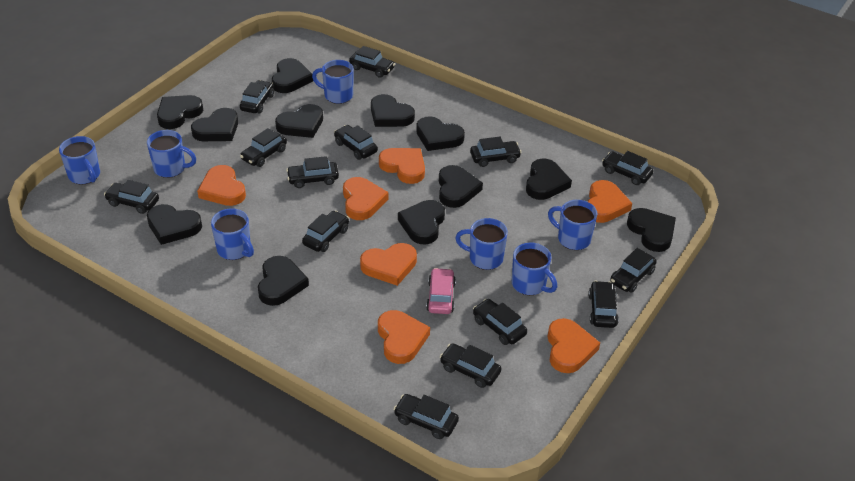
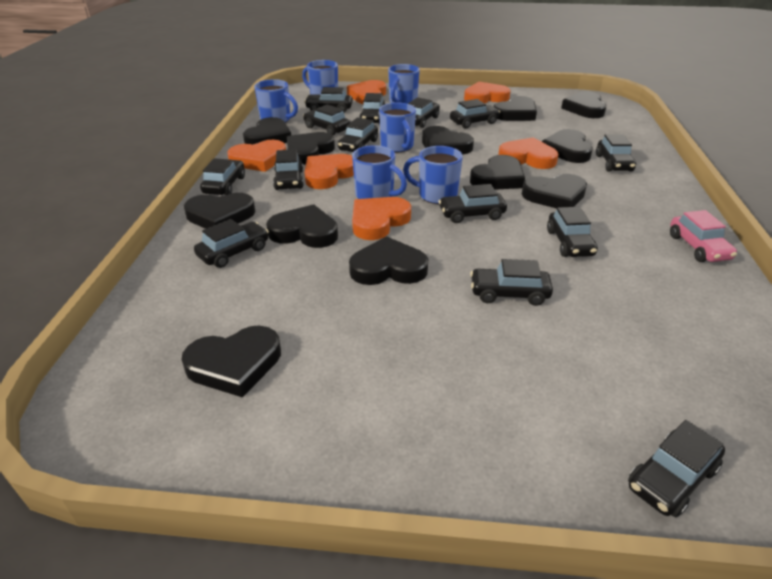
blue mug: 7 -> 6
orange heart: 7 -> 6

